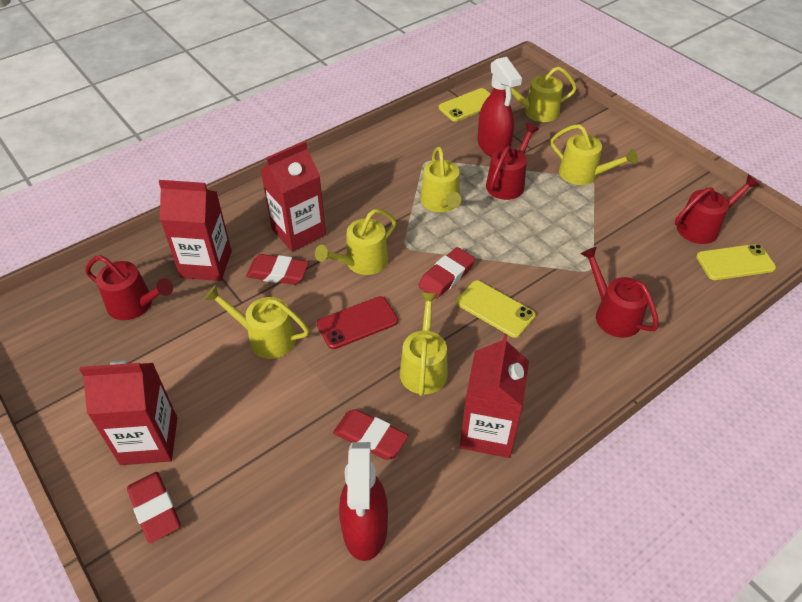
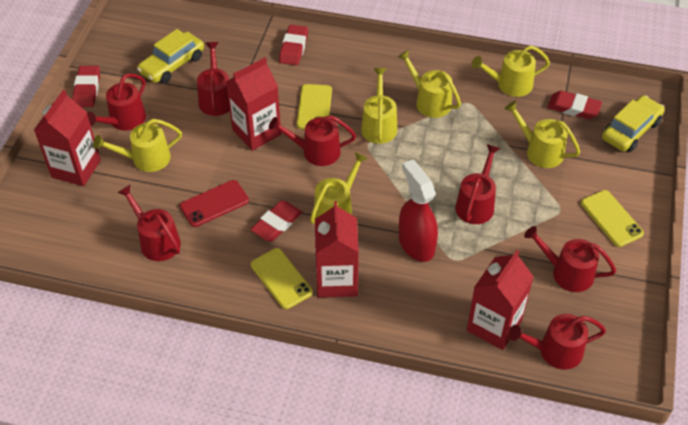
red spray bottle: 2 -> 1
red watering can: 4 -> 7
yellow car: 0 -> 2

